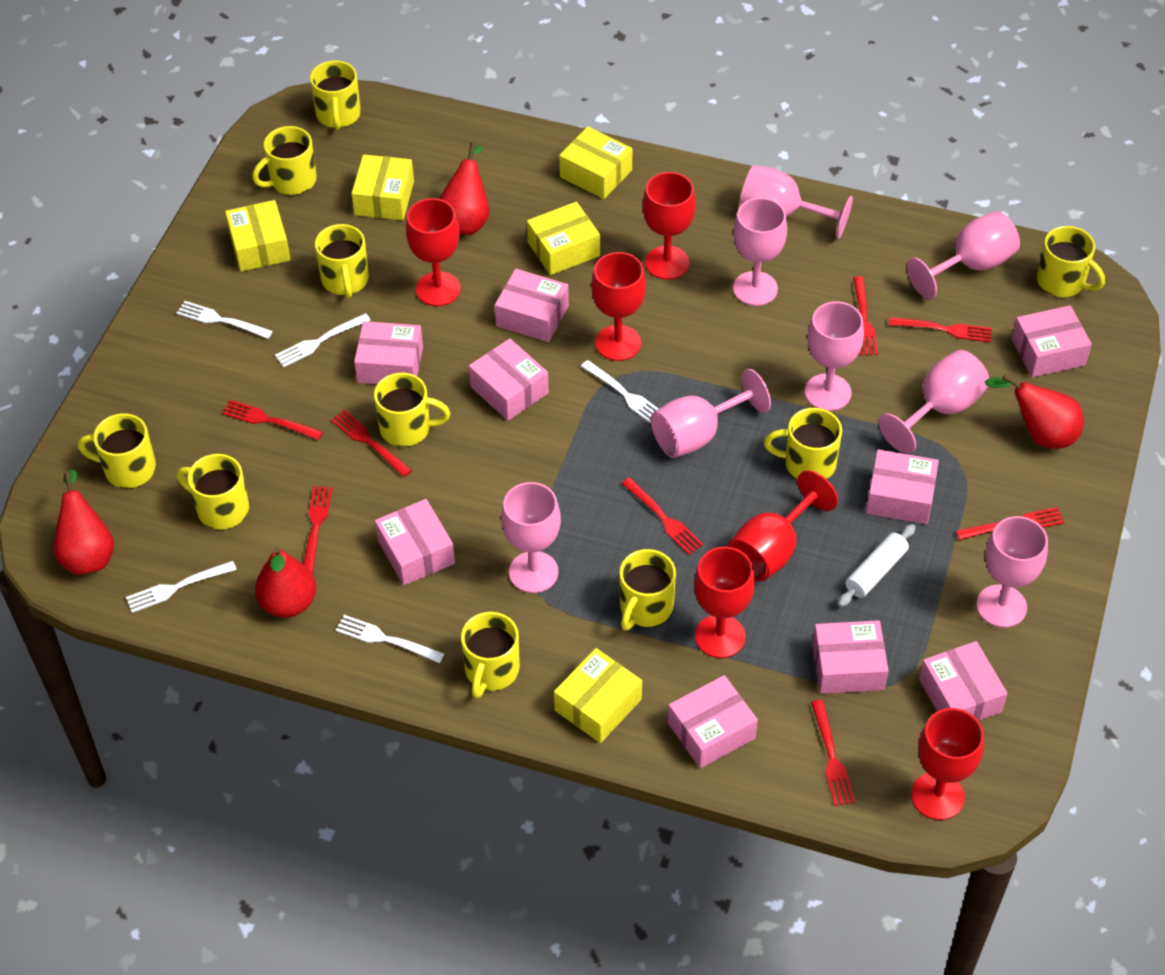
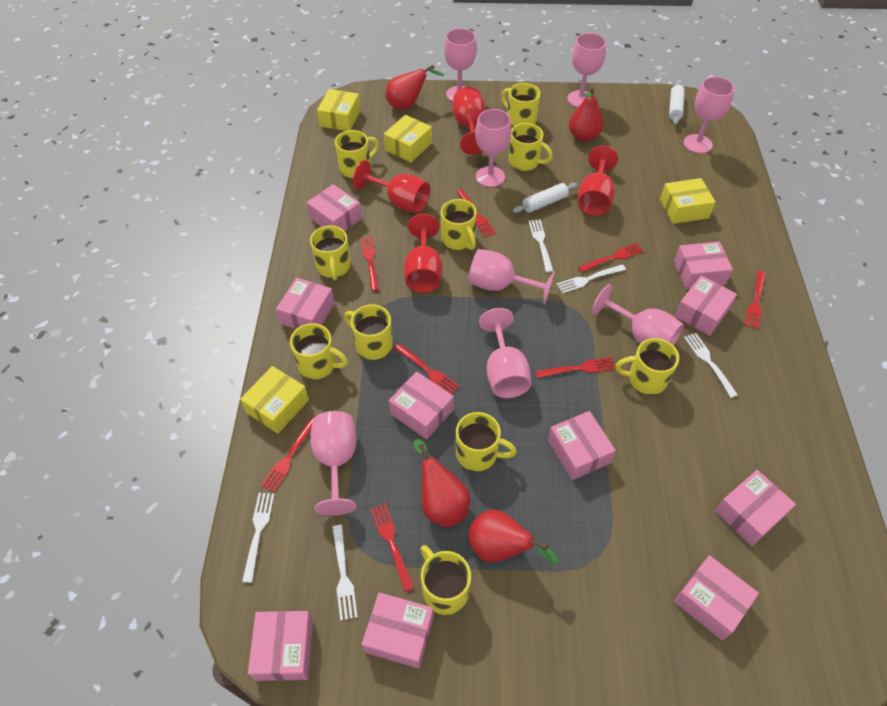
pink box: 9 -> 10
red goblet: 6 -> 4
white rolling pin: 1 -> 2
yellow box: 5 -> 4

